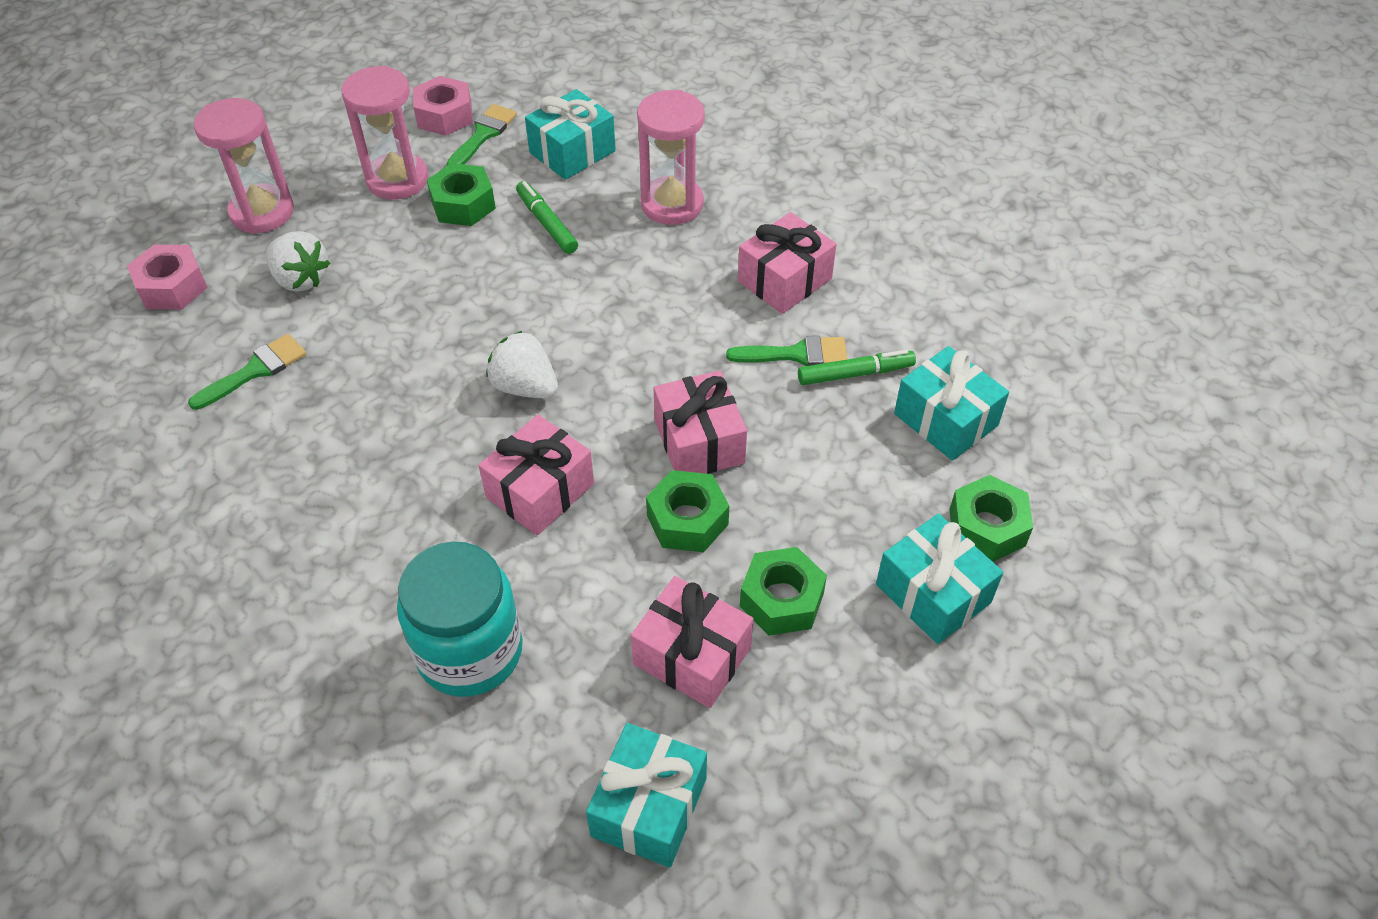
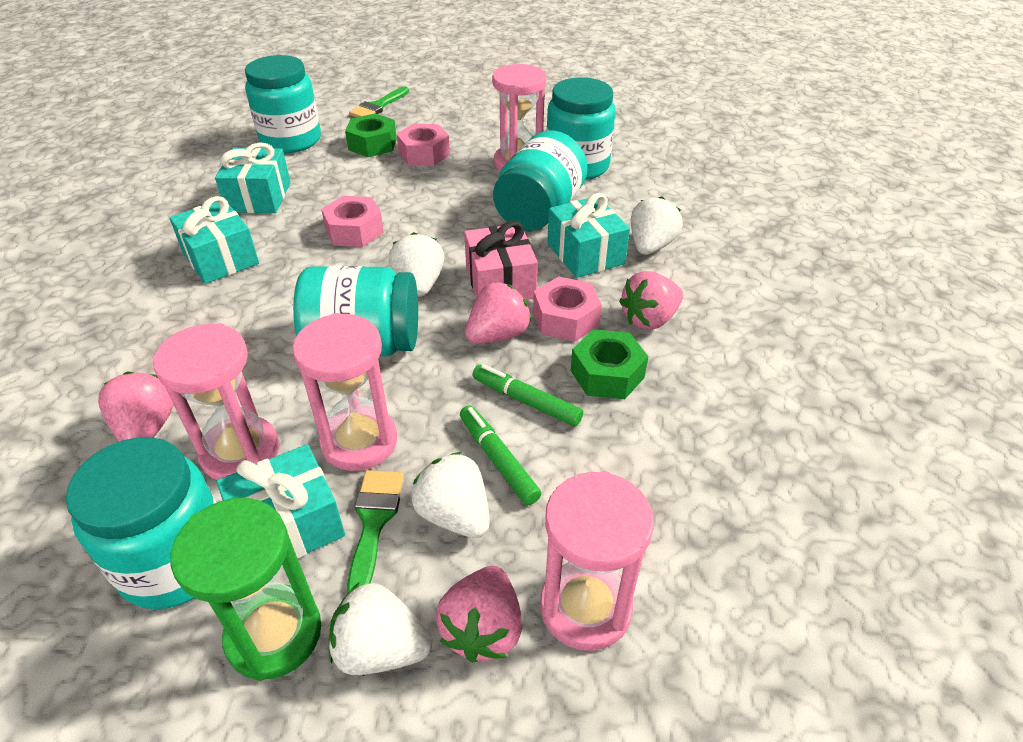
green brush: 3 -> 2
green hourglass: 0 -> 1
green nut: 4 -> 2
pink gift: 4 -> 1
pink hourglass: 3 -> 4
pink nut: 2 -> 3
pink strawberry: 0 -> 4
turquoise jar: 1 -> 5
white strawberry: 2 -> 4

